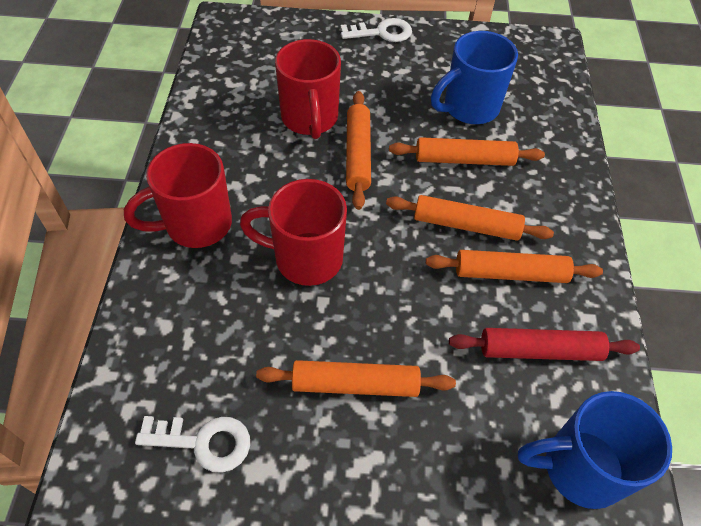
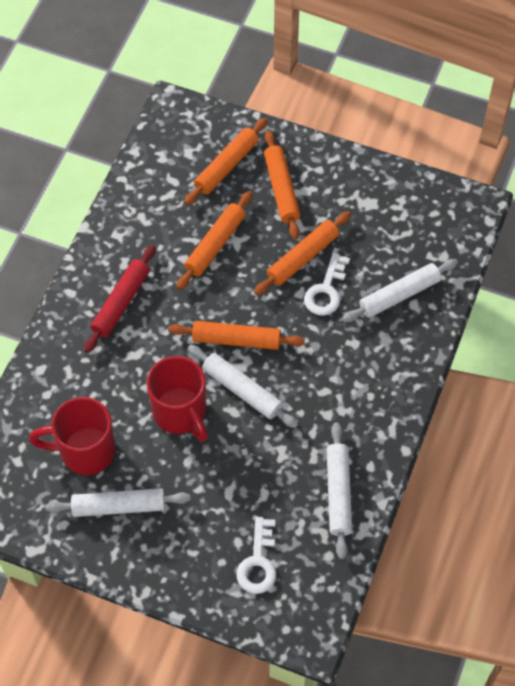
blue mug: 2 -> 0
red mug: 3 -> 2
white rolling pin: 0 -> 4

